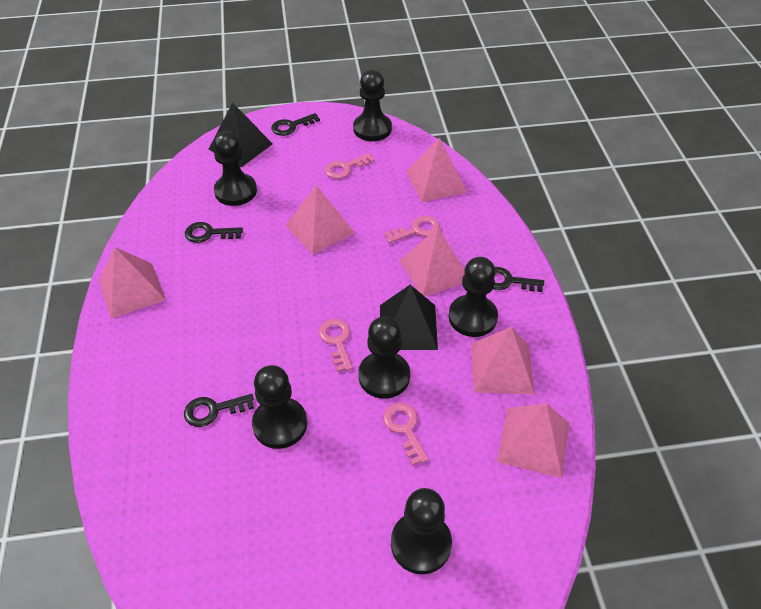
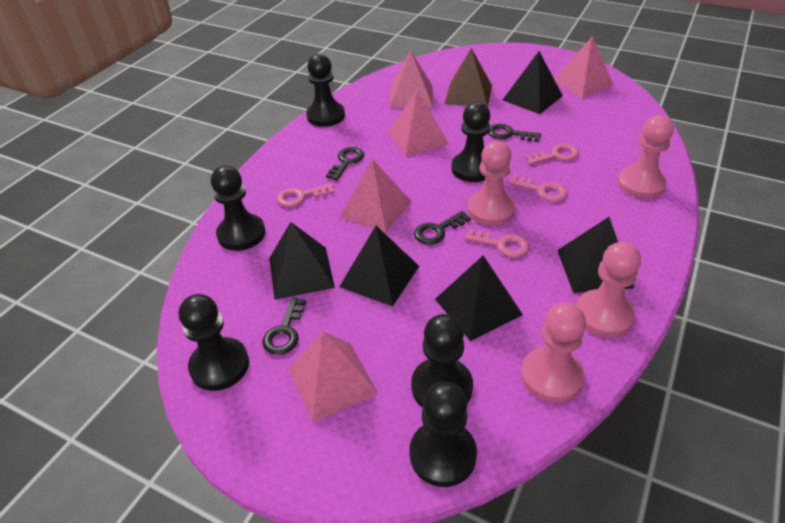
black pyramid: 2 -> 5
brown pyramid: 0 -> 1
pink pawn: 0 -> 4
pink pyramid: 6 -> 5

